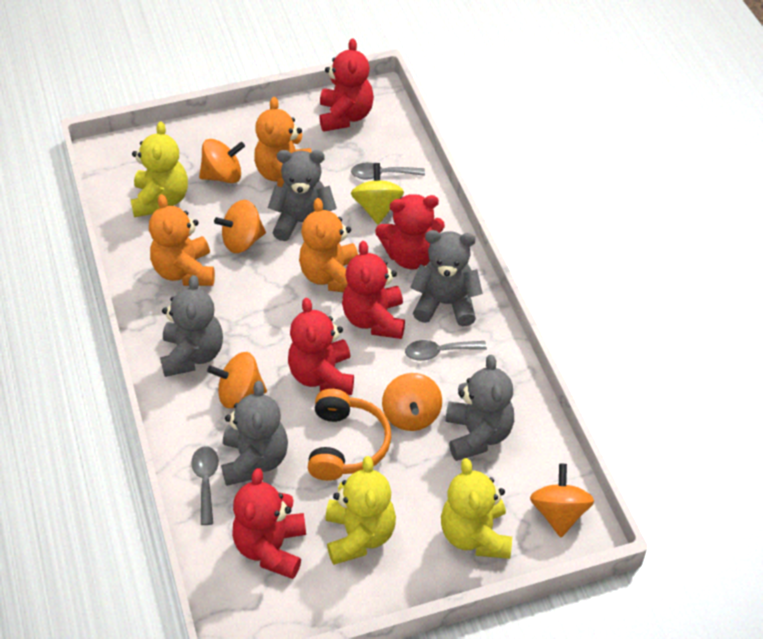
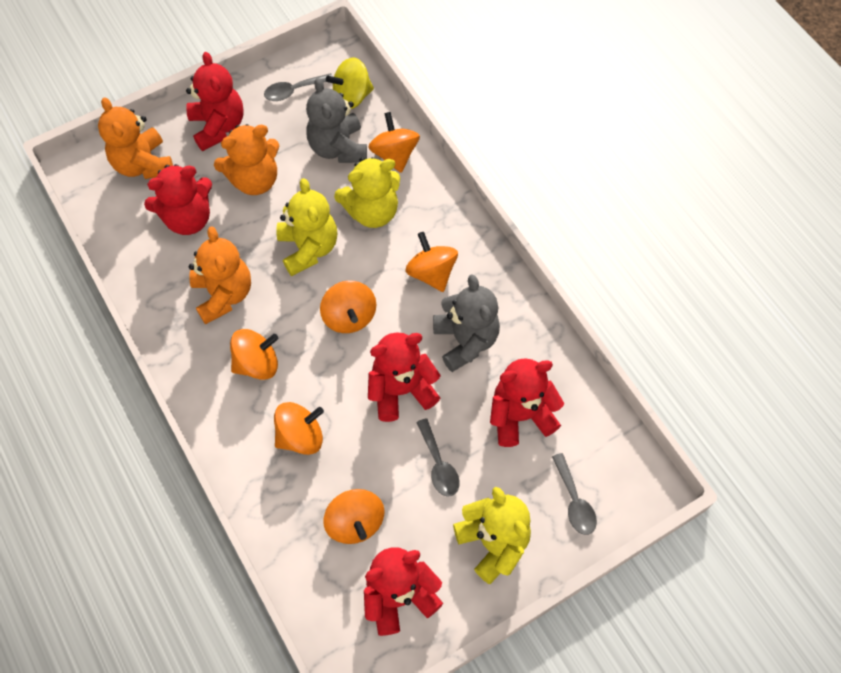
grey teddy bear: 5 -> 2
orange headphones: 1 -> 0
orange spinning top: 5 -> 6

